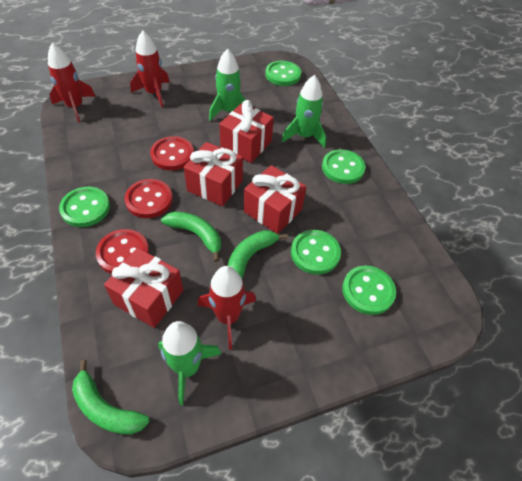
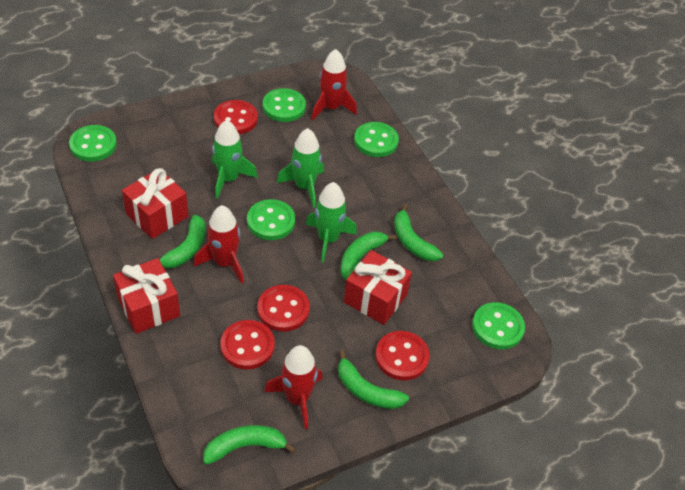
green banana: 3 -> 5
red button: 3 -> 4
red gift: 4 -> 3

